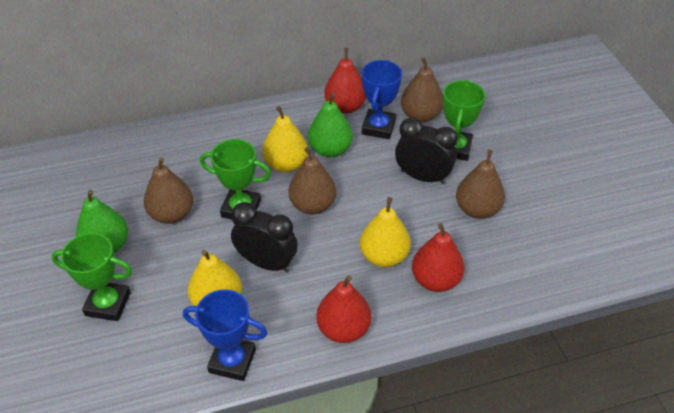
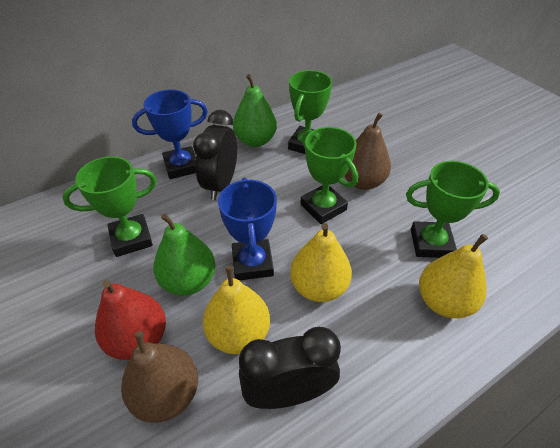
brown pear: 4 -> 2
green trophy: 3 -> 4
red pear: 3 -> 1

